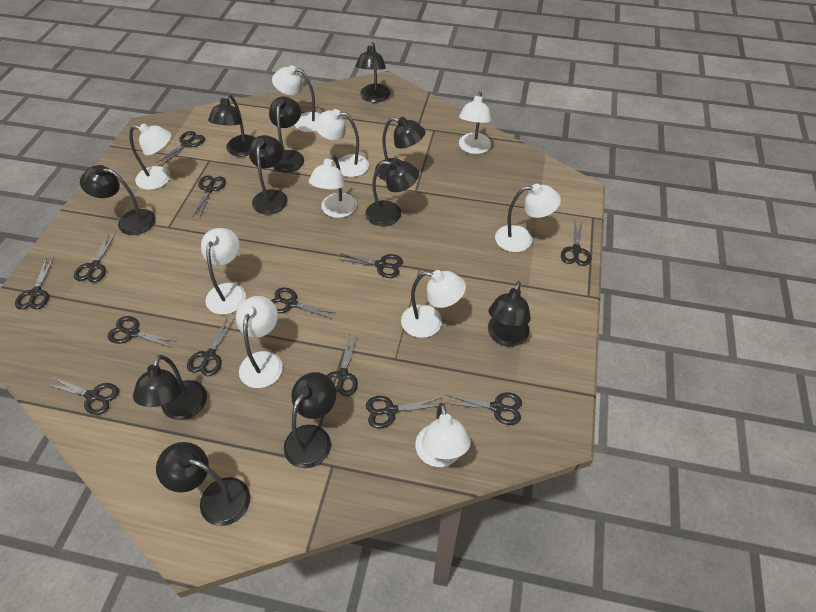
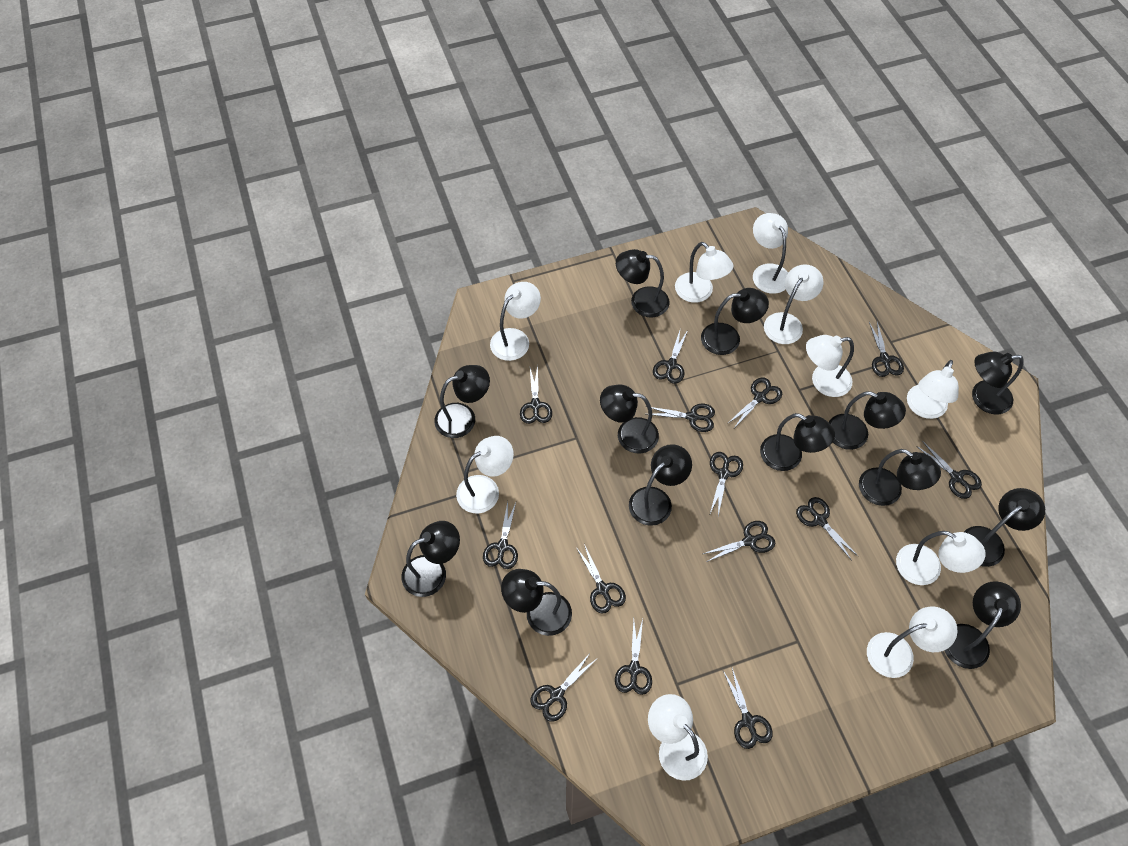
black lamp: 11 -> 13
black scissors: 13 -> 14

